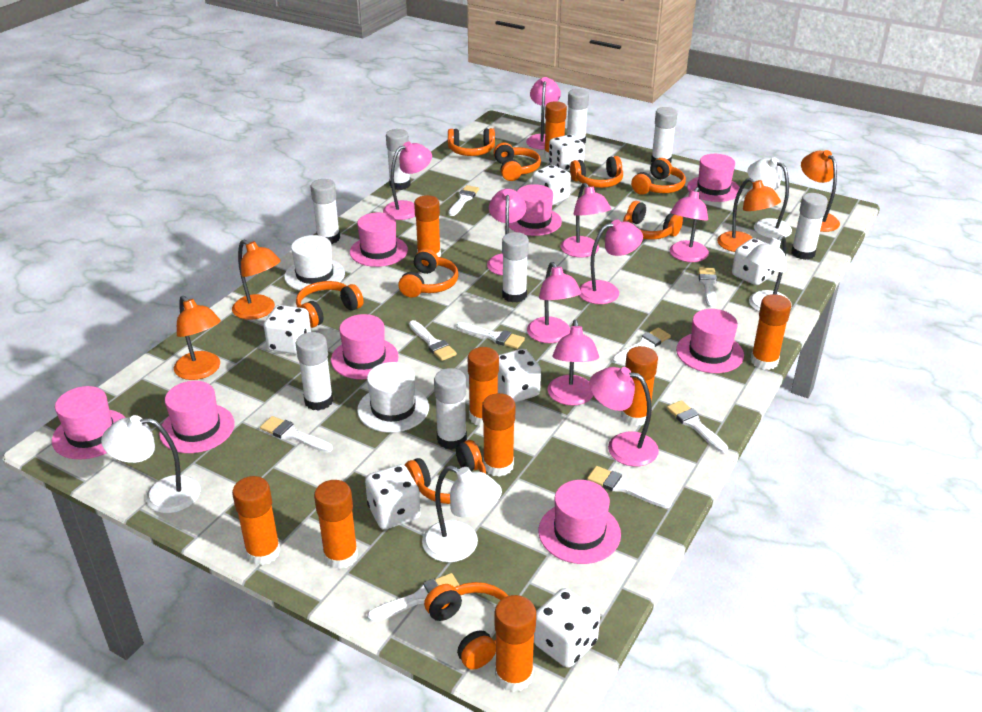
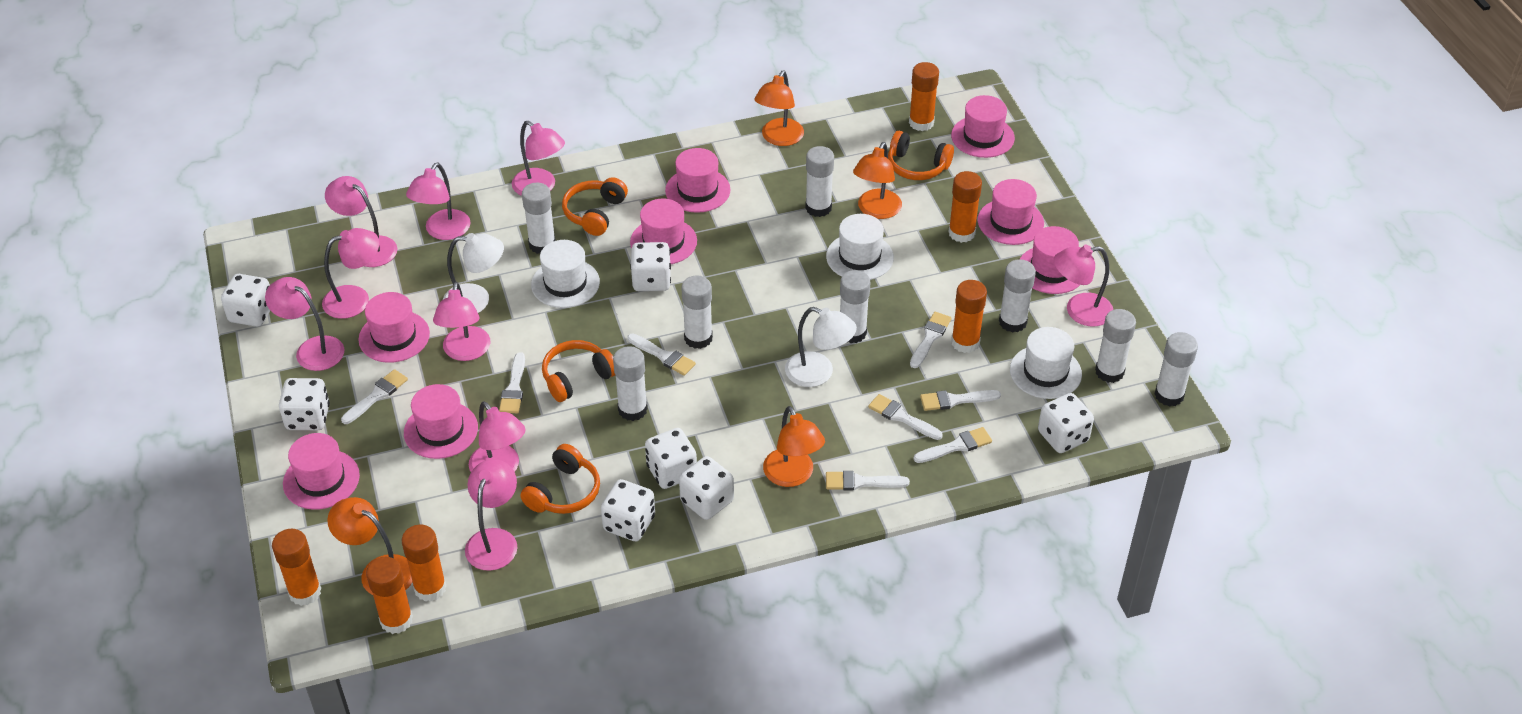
orange glue stick: 9 -> 6
orange headphones: 9 -> 4
white brush: 9 -> 8
white hat: 2 -> 3
white lamp: 4 -> 2

